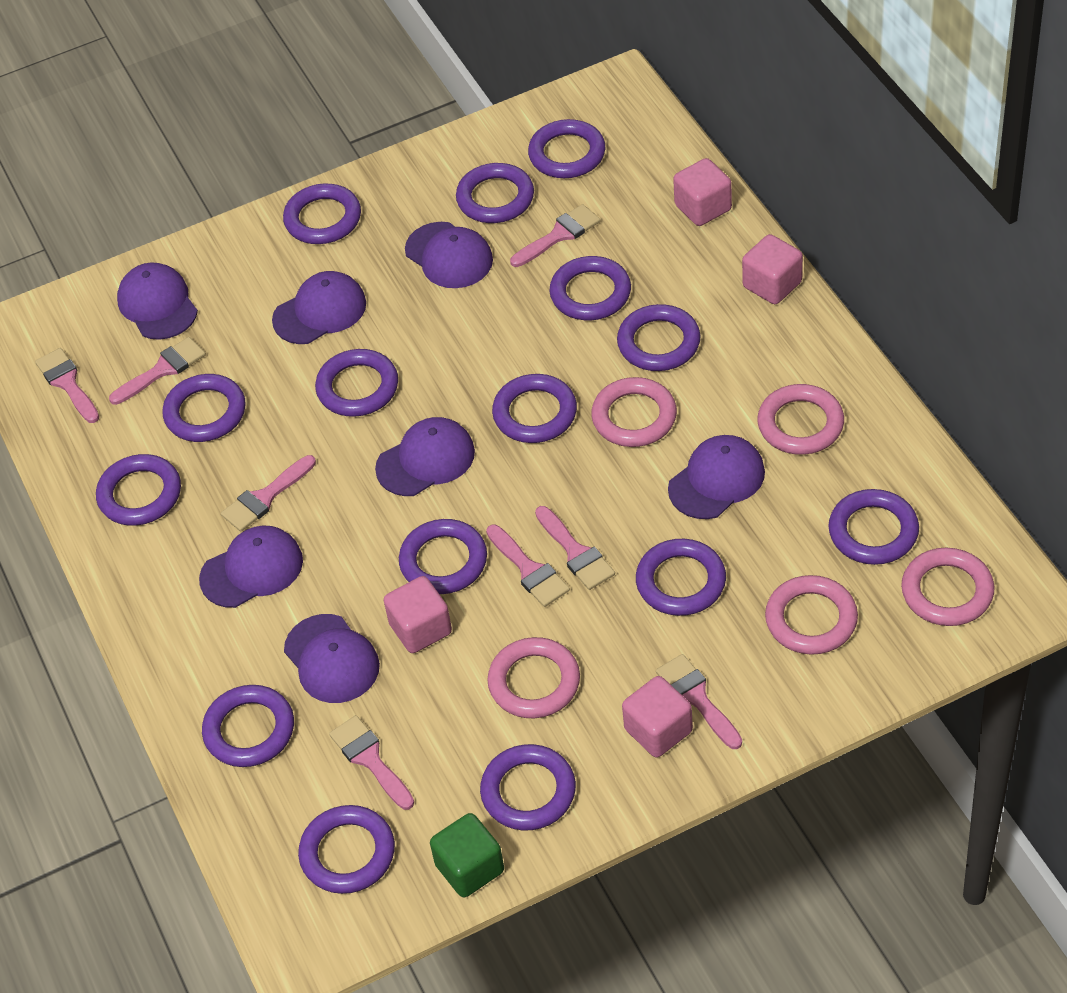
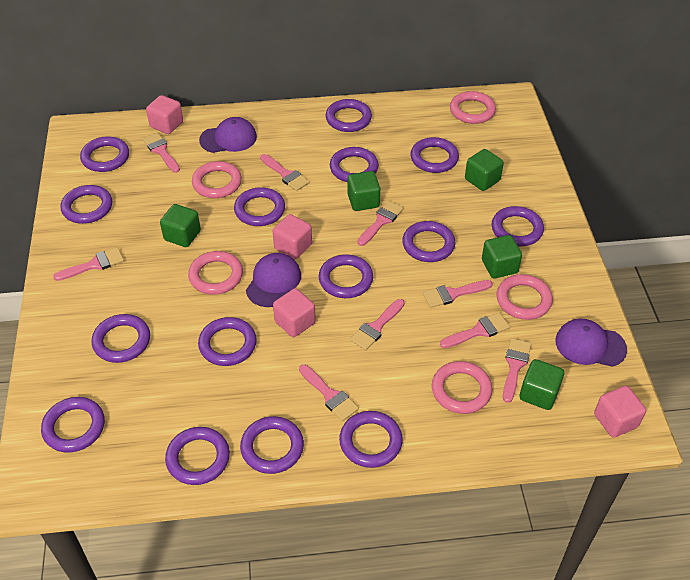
green cube: 1 -> 5
pink brush: 8 -> 9
purple cap: 7 -> 3

